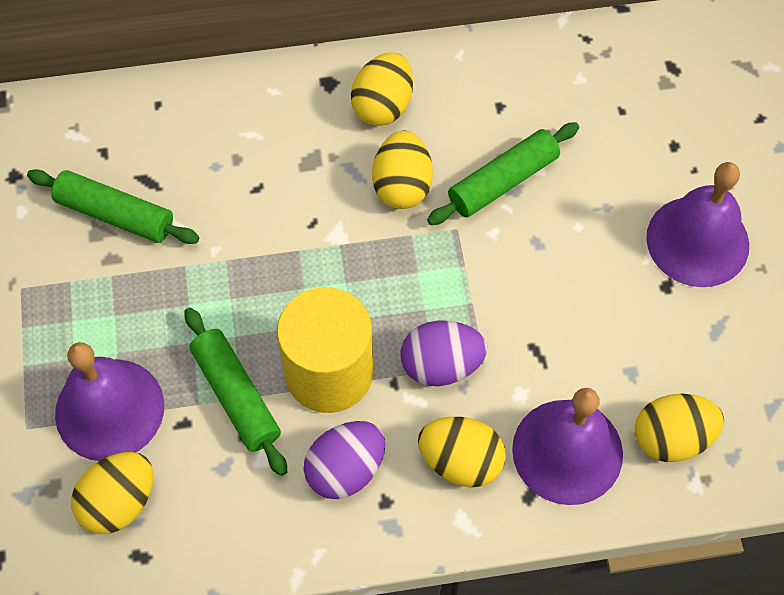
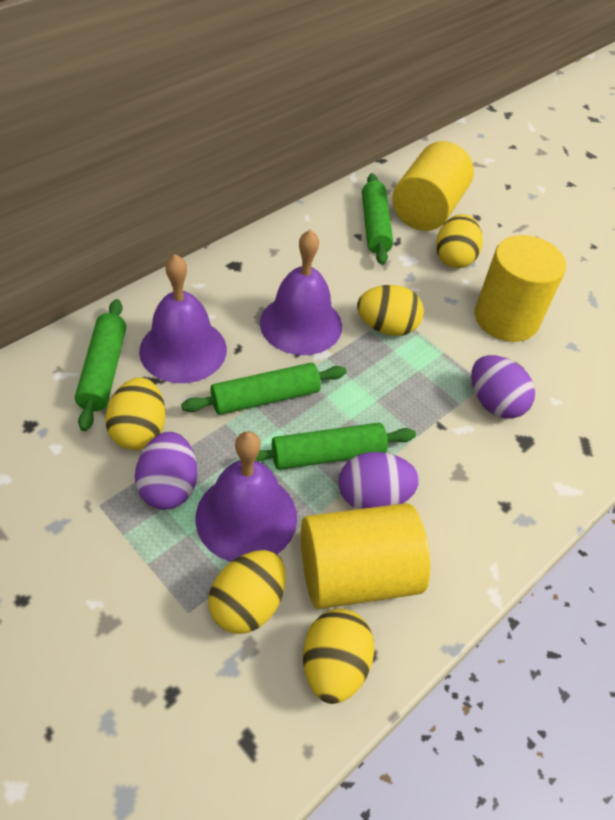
green rolling pin: 3 -> 4
purple egg: 2 -> 3
yellow cylinder: 1 -> 3

